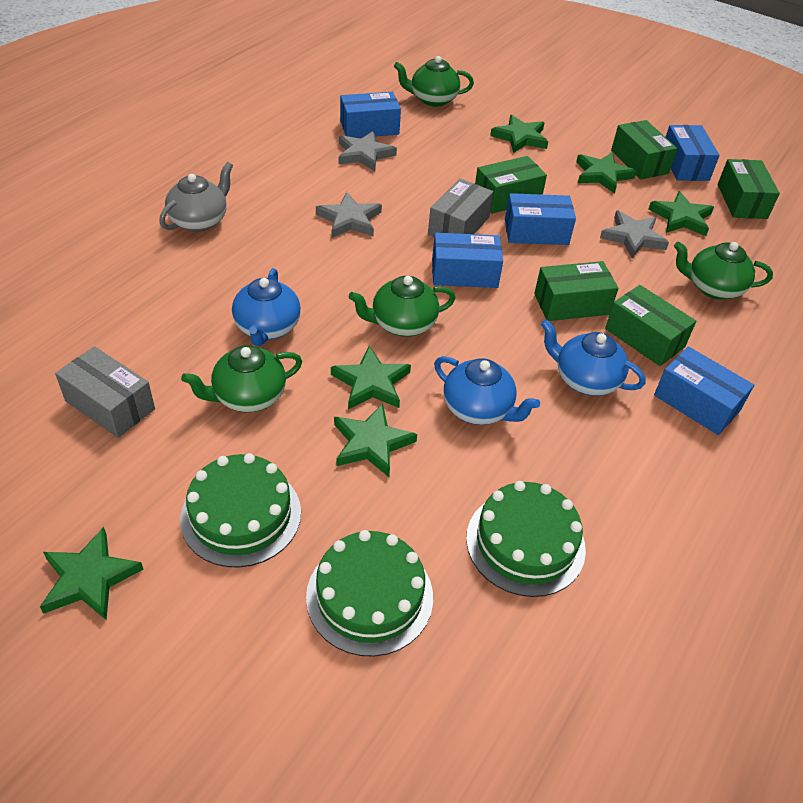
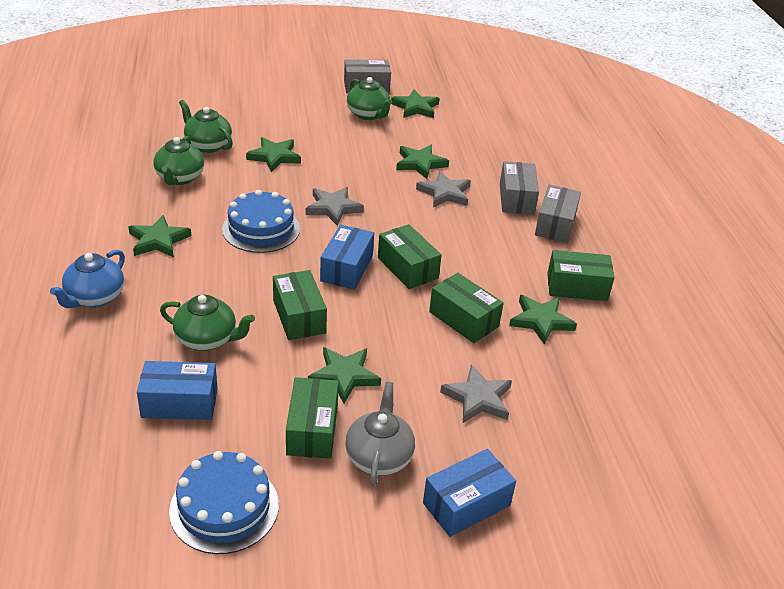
blue box: 5 -> 3
blue cake: 0 -> 2
blue teapot: 3 -> 1
green cake: 3 -> 0
grey box: 2 -> 3

